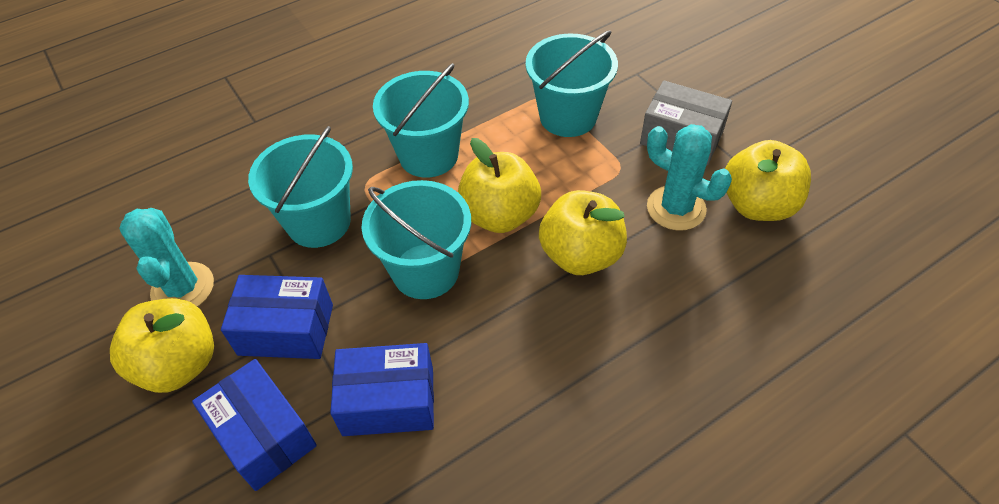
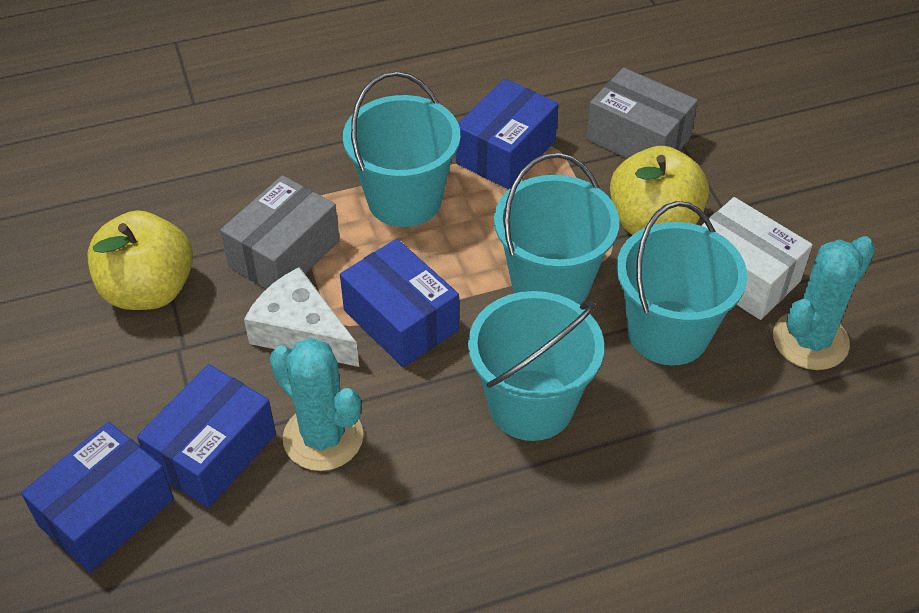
blue box: 3 -> 4
grey box: 1 -> 2
white box: 0 -> 1
white cheese: 0 -> 1
yellow apple: 4 -> 2

